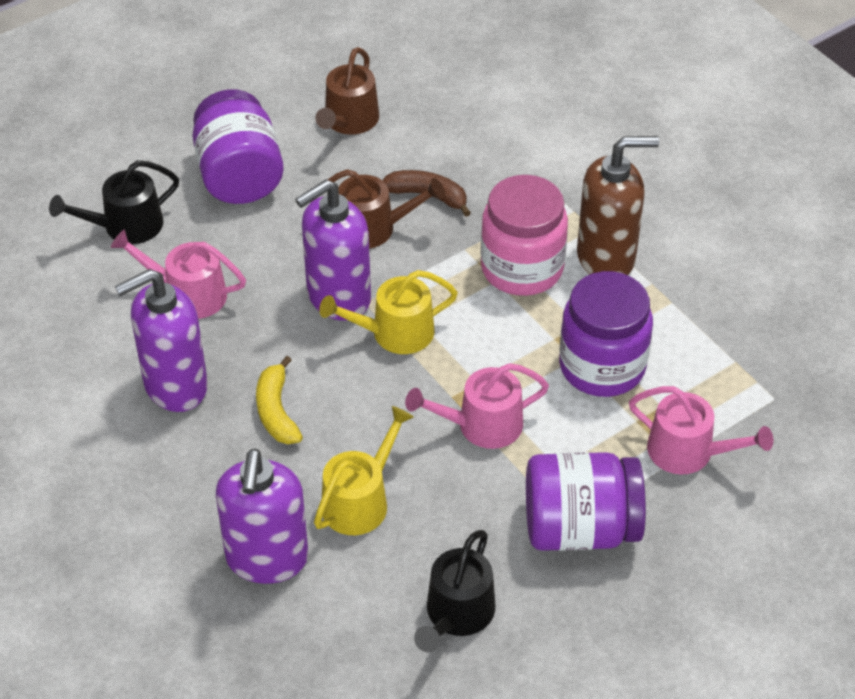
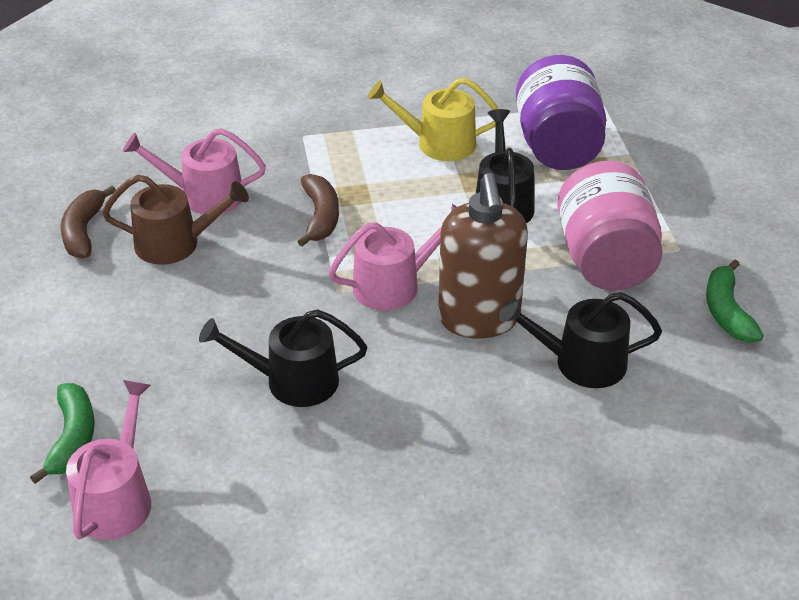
black watering can: 2 -> 3
brown banana: 1 -> 2
brown watering can: 2 -> 1
green banana: 0 -> 2
purple jar: 3 -> 1
purple soap dispenser: 3 -> 0
yellow banana: 1 -> 0
yellow watering can: 2 -> 1

